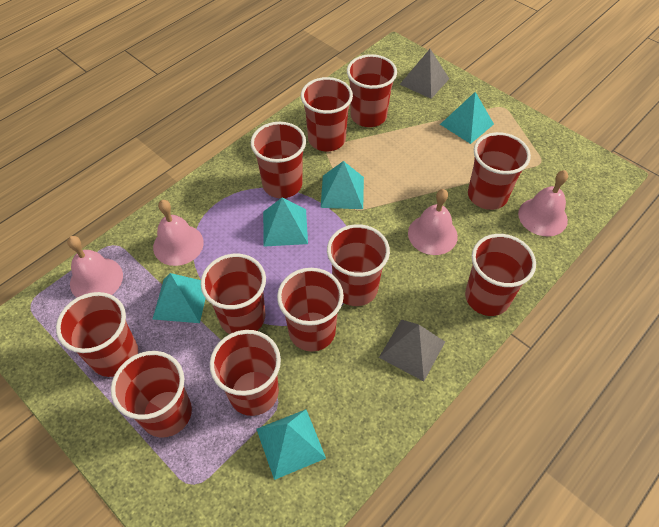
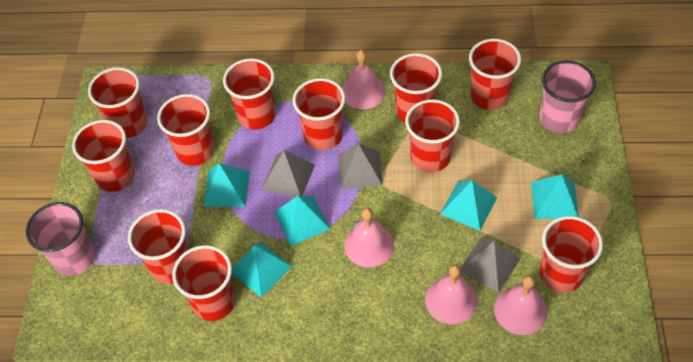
grey pyramid: 2 -> 3
pink cup: 0 -> 2

